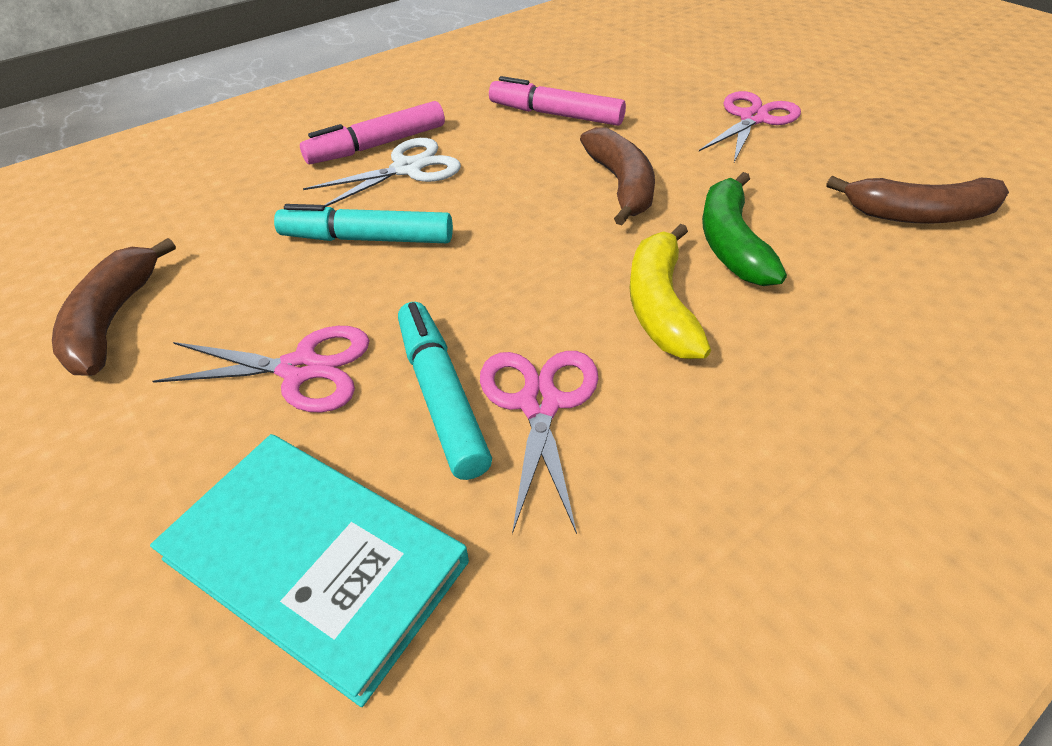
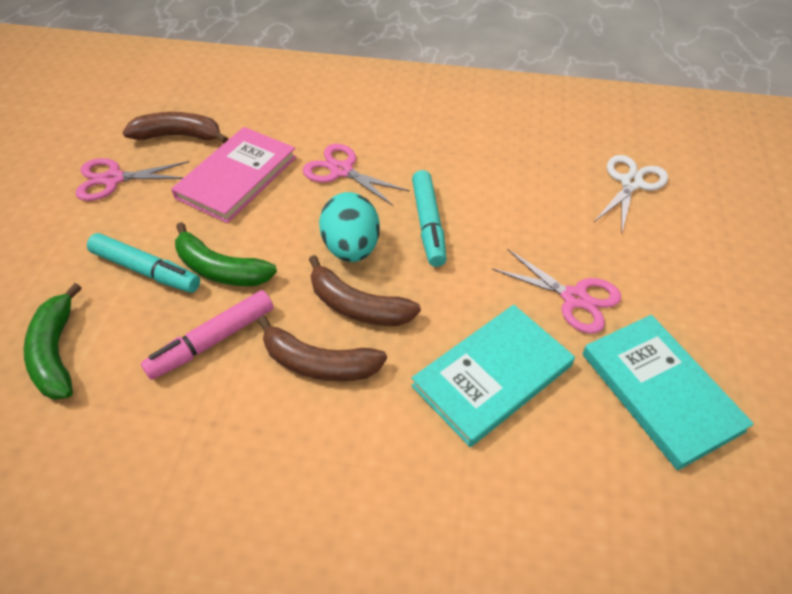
green banana: 1 -> 2
pink book: 0 -> 1
pink marker: 2 -> 1
turquoise book: 1 -> 2
turquoise egg: 0 -> 1
yellow banana: 1 -> 0

